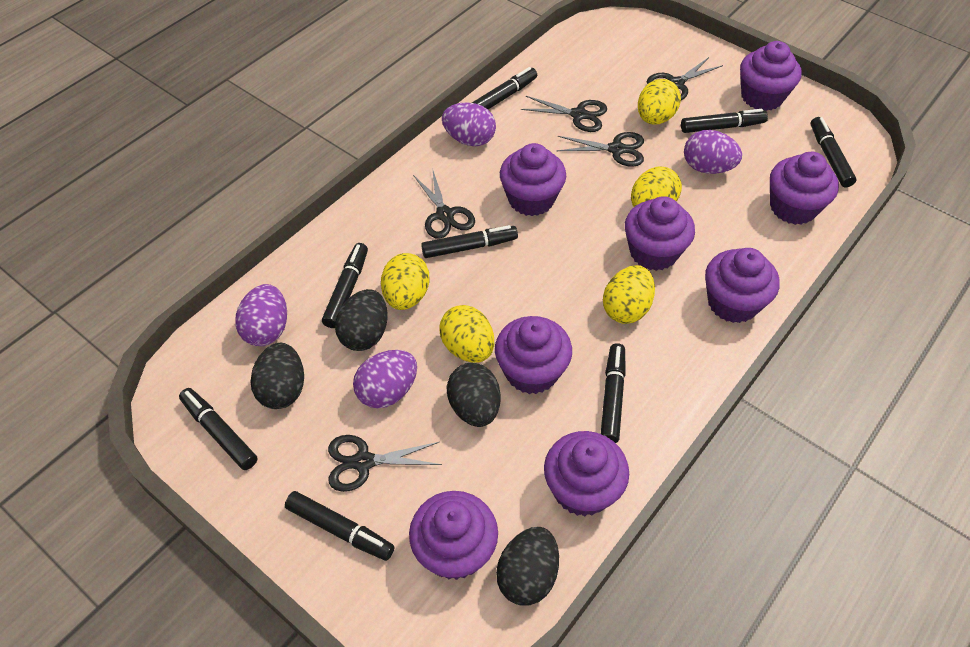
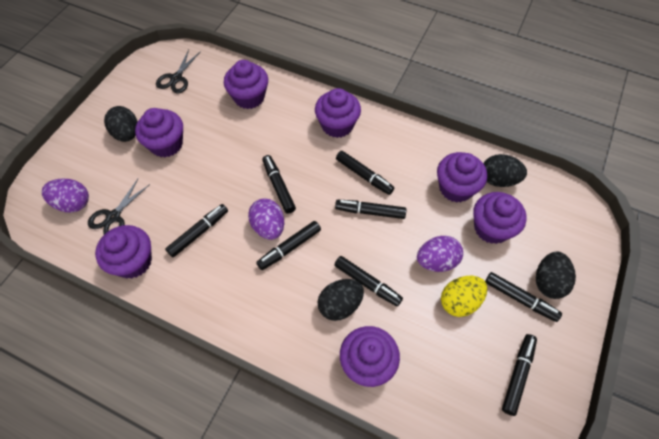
black scissors: 5 -> 2
purple cupcake: 8 -> 7
purple egg: 4 -> 3
yellow egg: 5 -> 1

